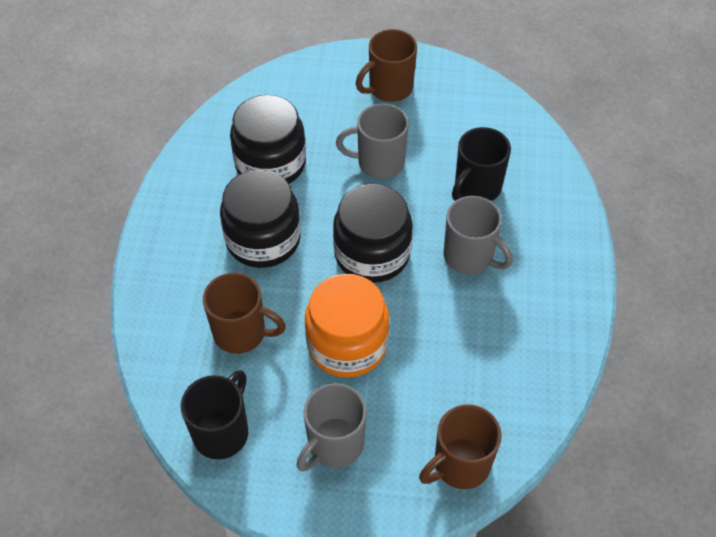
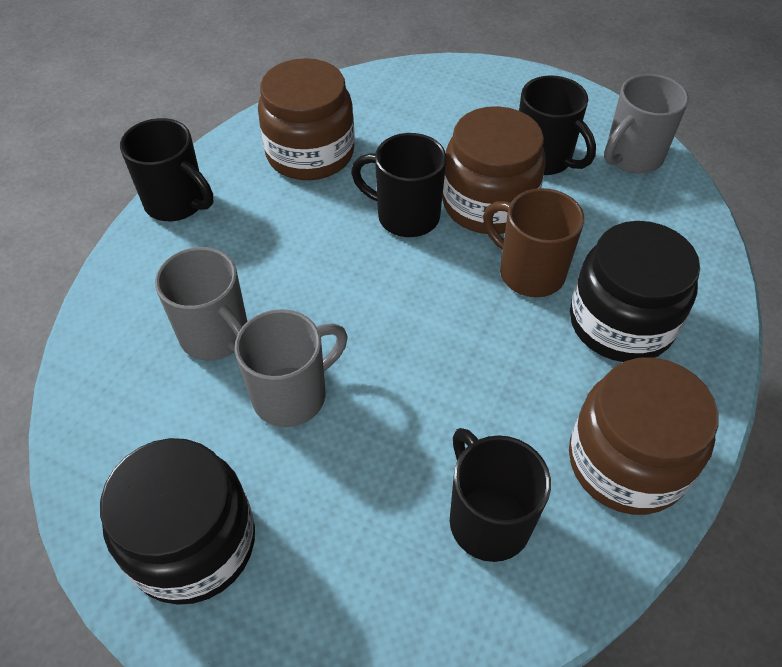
black jar: 3 -> 2
black mug: 2 -> 4
brown jar: 0 -> 3
brown mug: 3 -> 1
orange jar: 1 -> 0

